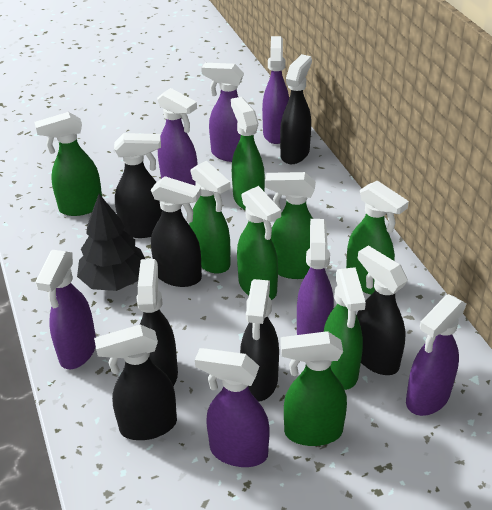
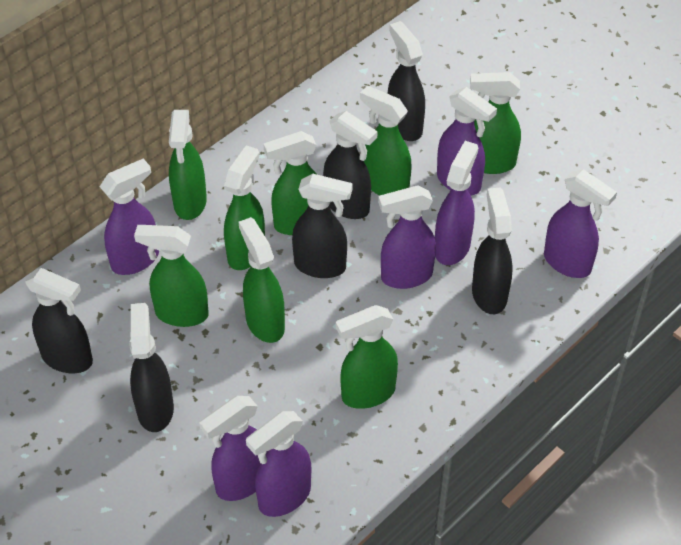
black spray bottle: 7 -> 6
black tree: 1 -> 0

